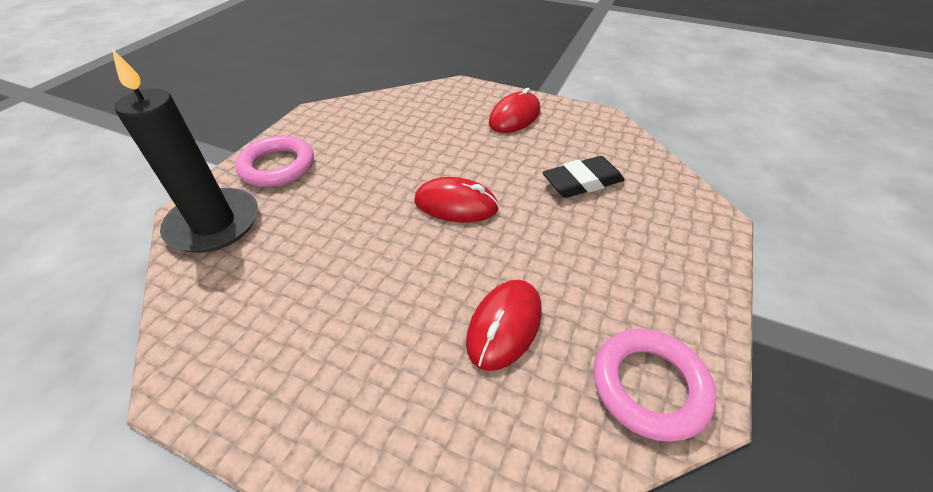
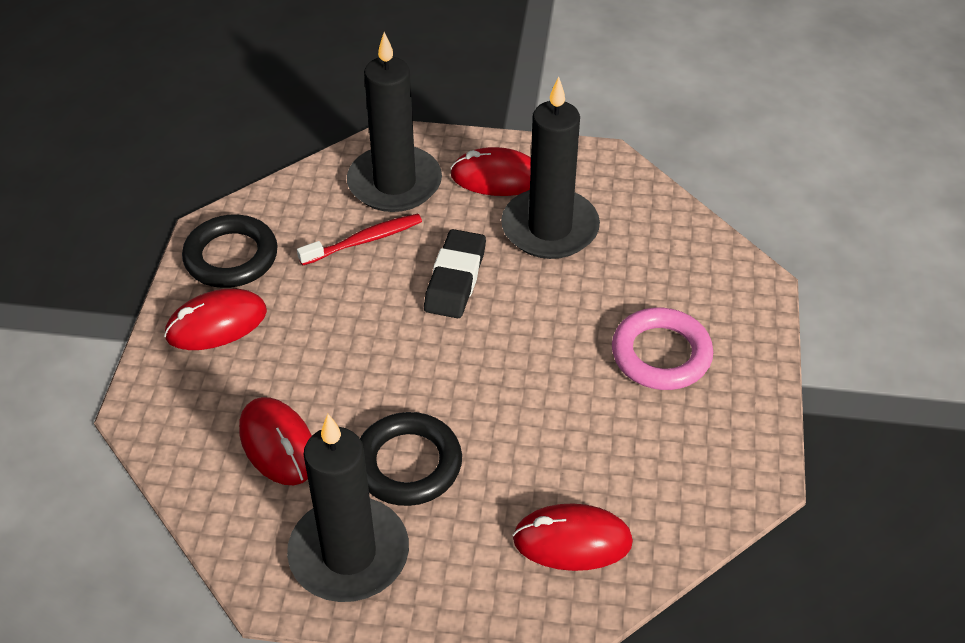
black candle: 1 -> 3
black ring: 0 -> 2
pink ring: 2 -> 1
red mouse: 3 -> 4
red toothbrush: 0 -> 1

